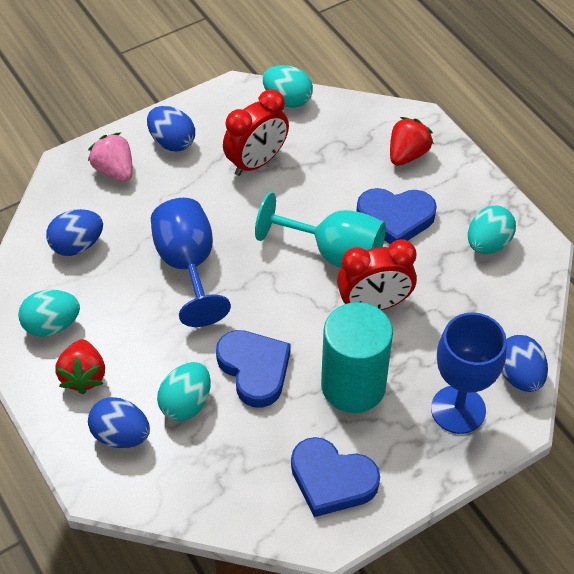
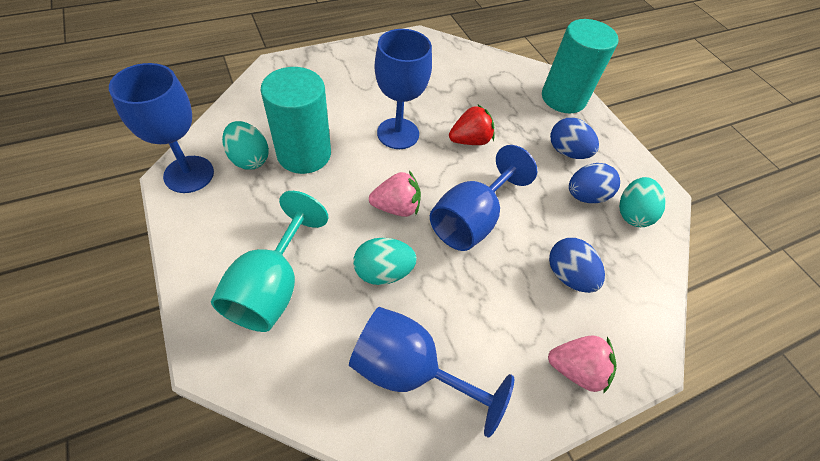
blue egg: 4 -> 3
blue goblet: 2 -> 4
blue heart: 3 -> 0
pink strawberry: 1 -> 2
red clock: 2 -> 0
red strawberry: 2 -> 1
turquoise cylinder: 1 -> 2
turquoise egg: 4 -> 3

